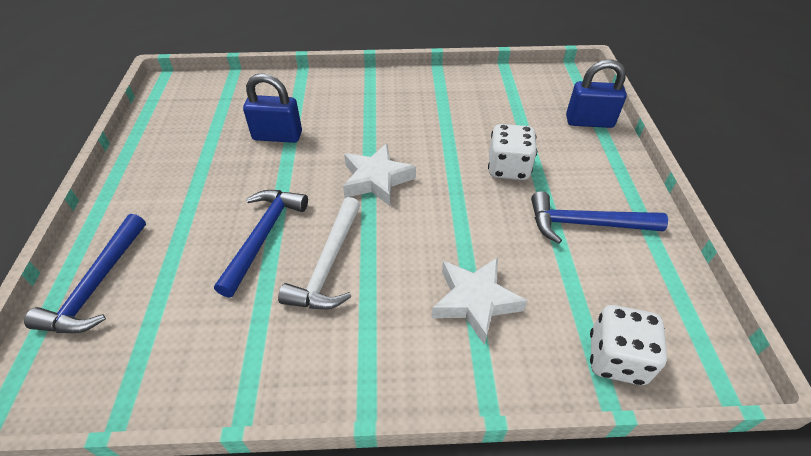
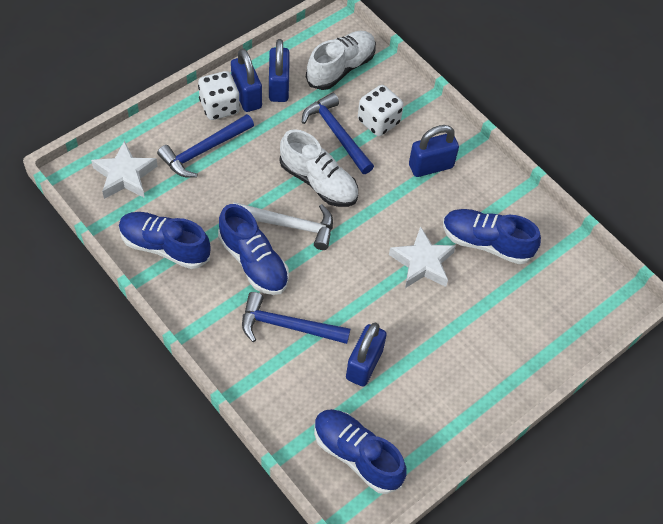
blue padlock: 2 -> 4
blue shoe: 0 -> 4
white shoe: 0 -> 2

